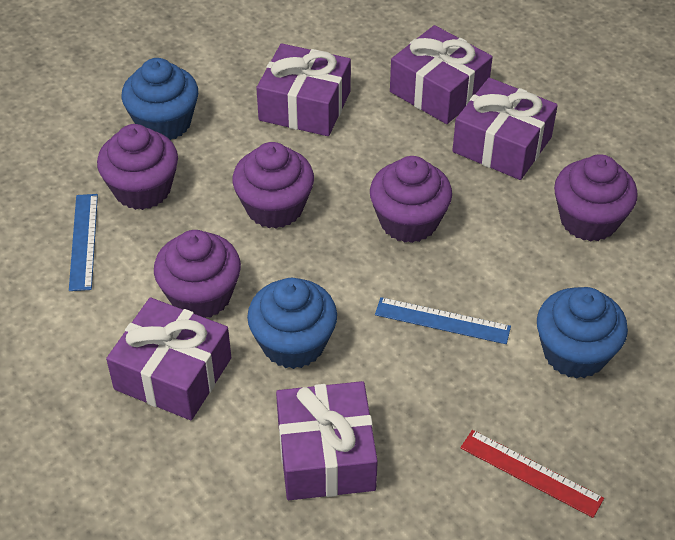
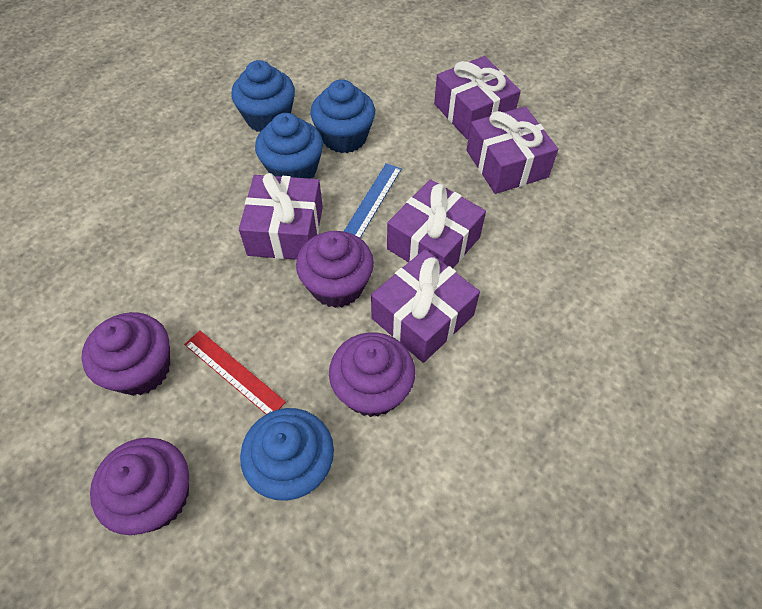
blue cupcake: 3 -> 4
blue ruler: 2 -> 1
purple cupcake: 5 -> 4

